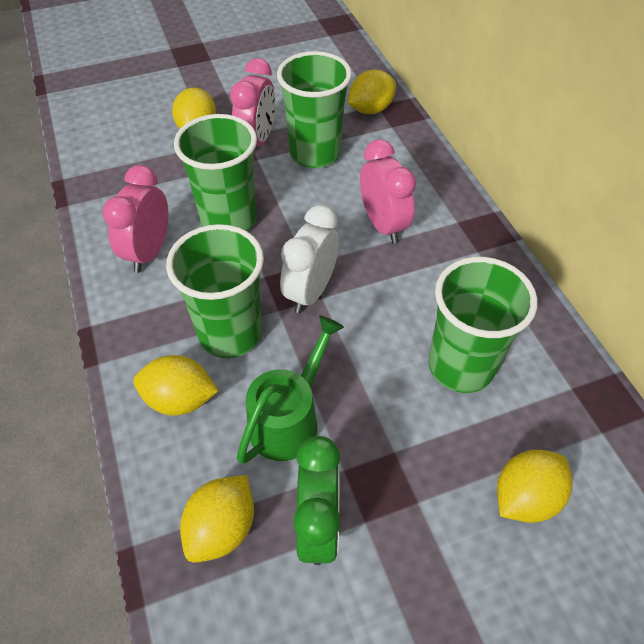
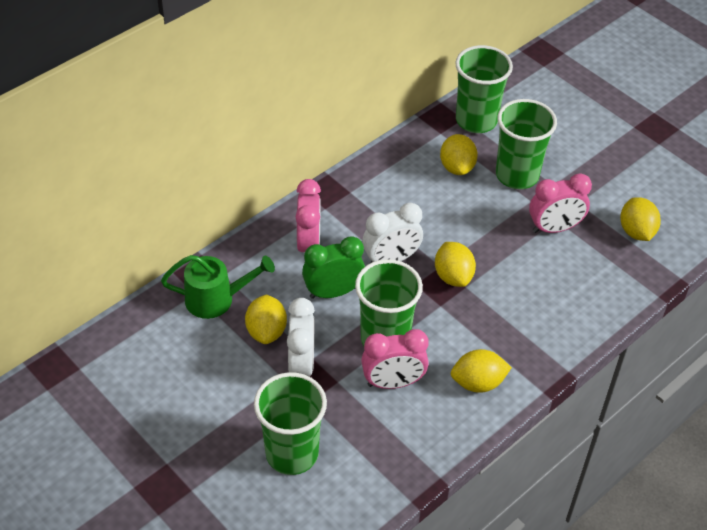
white clock: 1 -> 2

